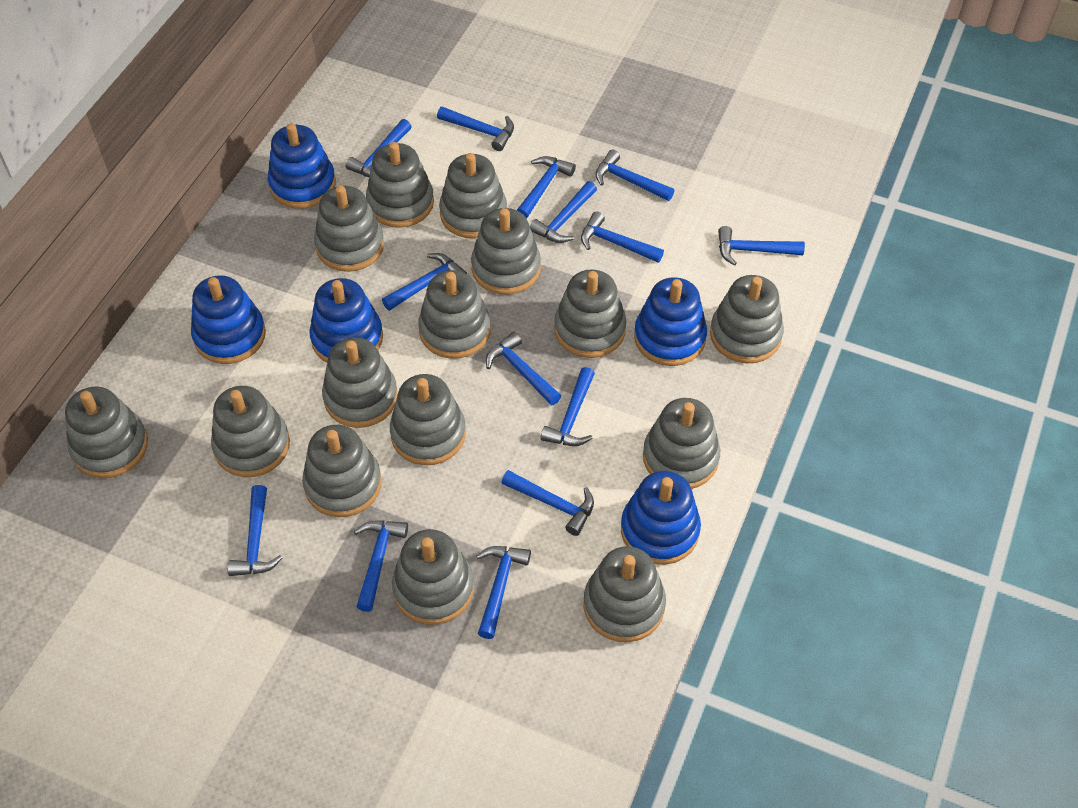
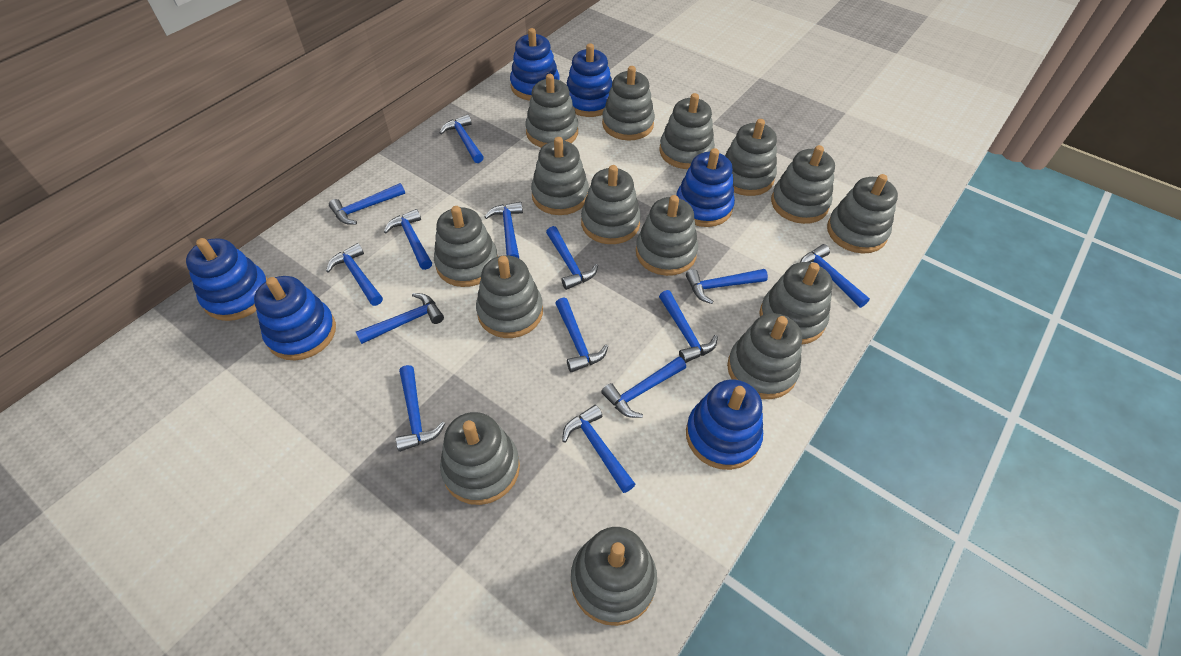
blue stacking toy: 5 -> 6

